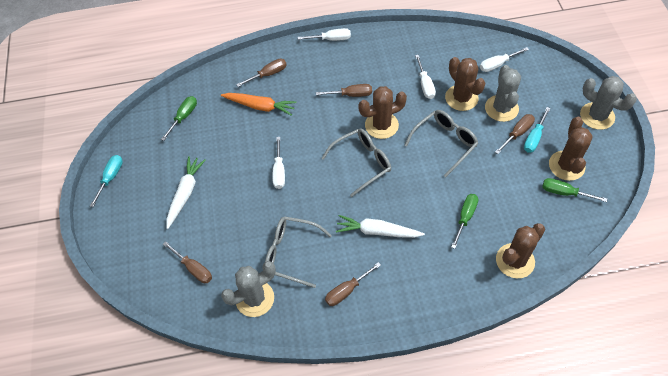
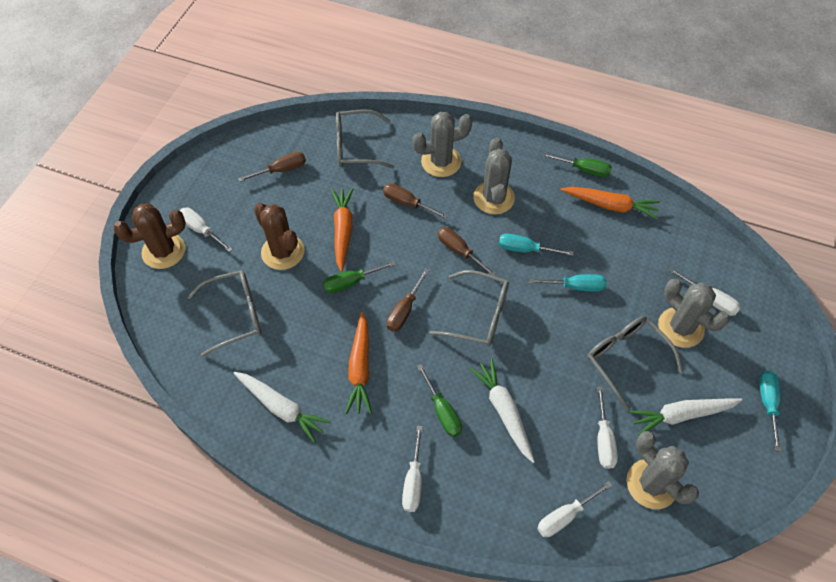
brown cactus: 4 -> 2
brown screwdriver: 5 -> 4
grey cactus: 3 -> 4
grey glasses: 3 -> 4
orange carrot: 1 -> 3
turquoise screwdriver: 2 -> 3
white carrot: 2 -> 3
white screwdriver: 4 -> 5

